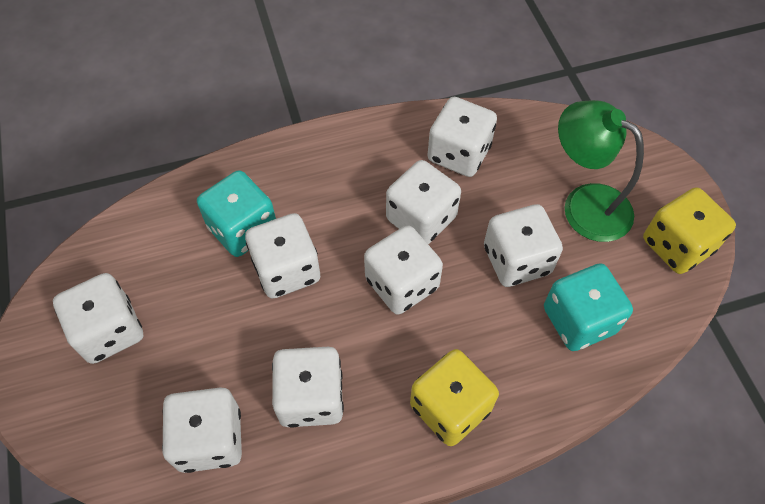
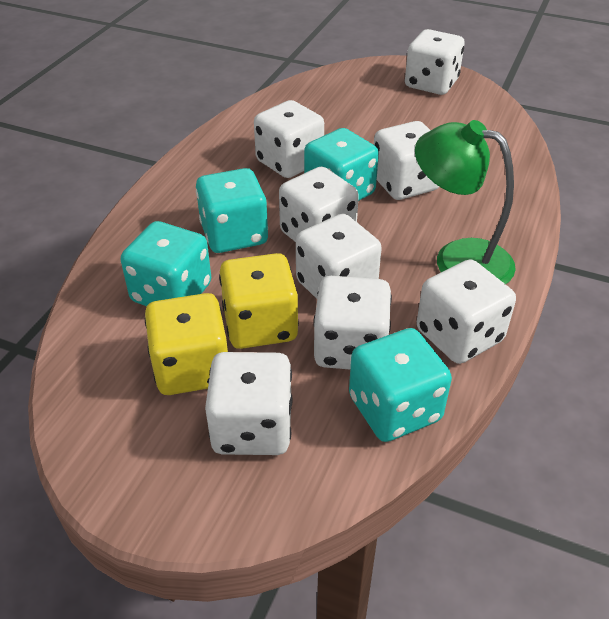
turquoise dice: 2 -> 4

